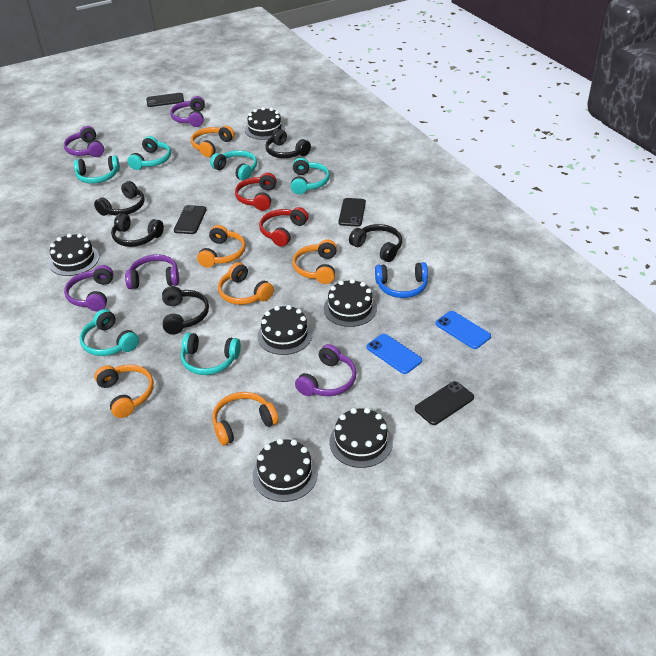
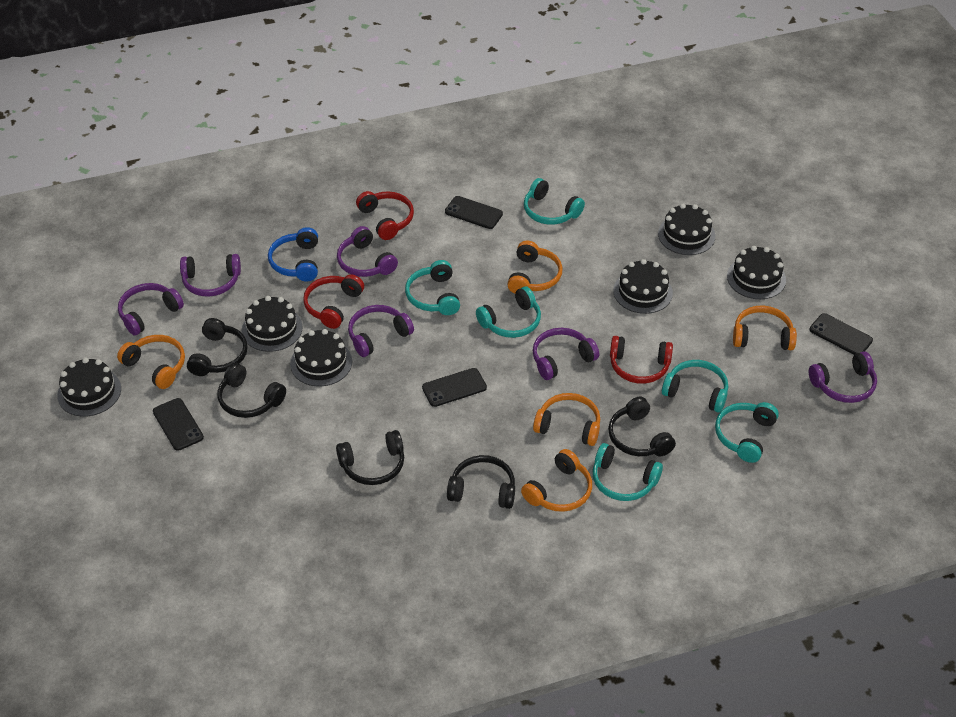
blue phone: 2 -> 0
orange headphones: 6 -> 5
purple headphones: 5 -> 6
red headphones: 2 -> 3

